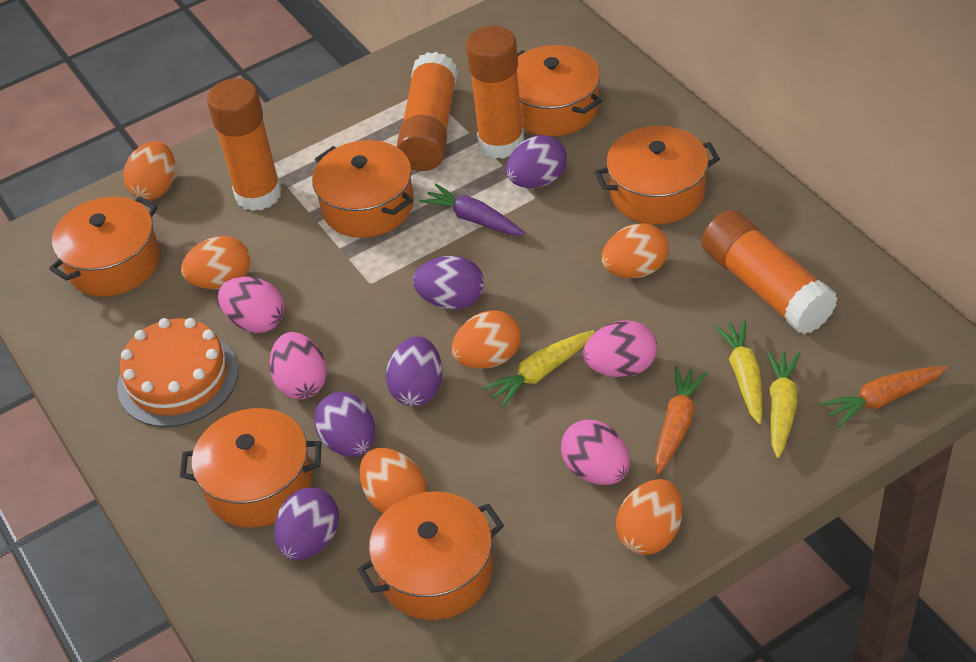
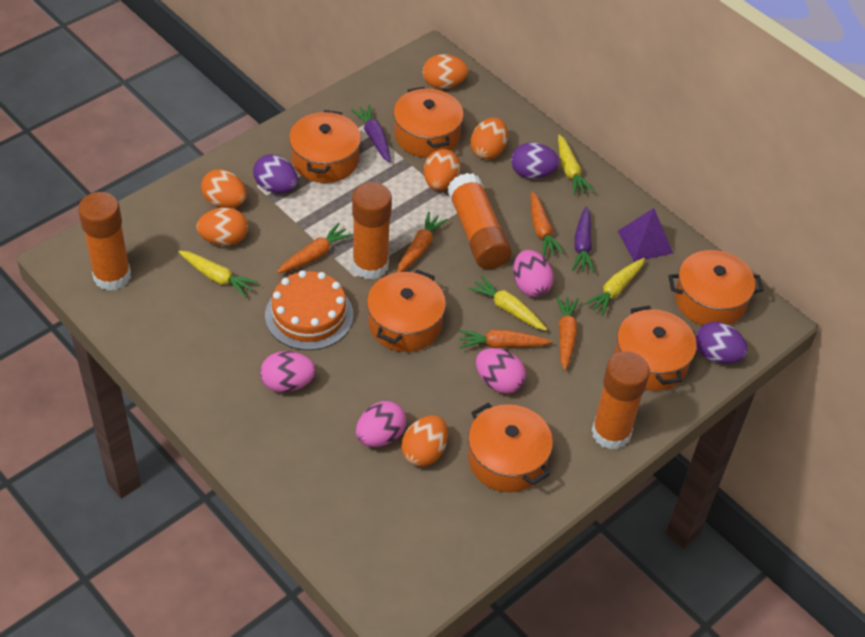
orange carrot: 2 -> 5
purple carrot: 1 -> 2
purple egg: 5 -> 3
purple pyramid: 0 -> 1
yellow carrot: 3 -> 4

